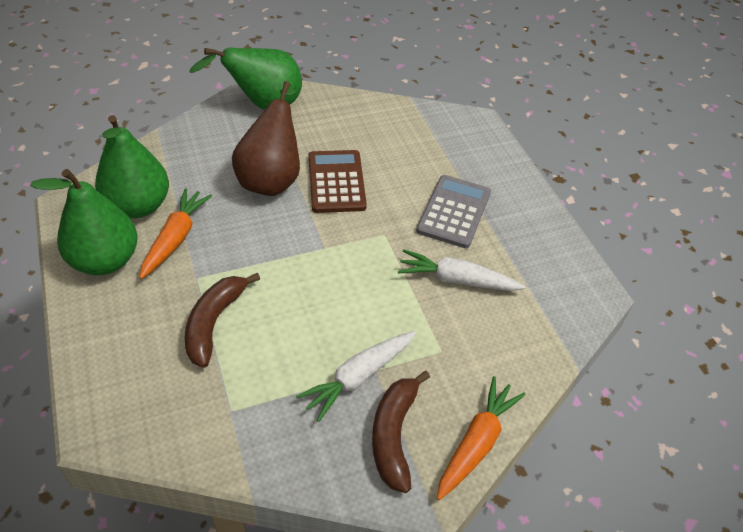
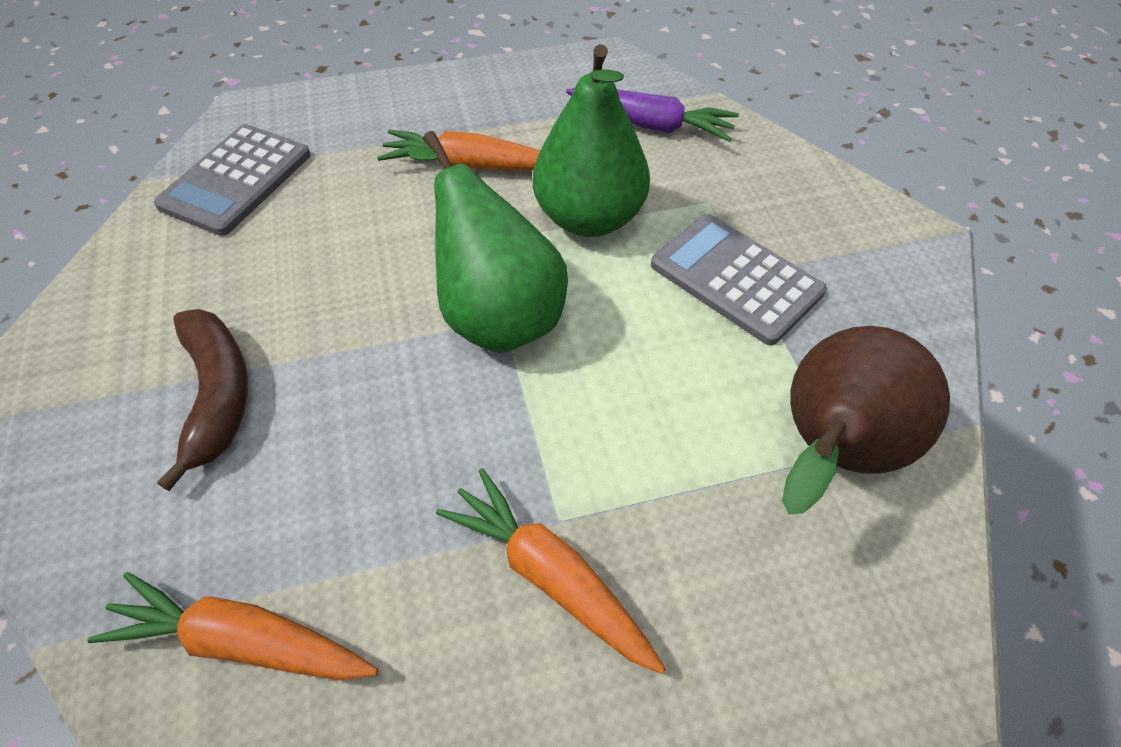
brown banana: 2 -> 1
brown calculator: 1 -> 0
green pear: 3 -> 2
grey calculator: 1 -> 2
orange carrot: 2 -> 3
purple carrot: 0 -> 1
white carrot: 2 -> 0

